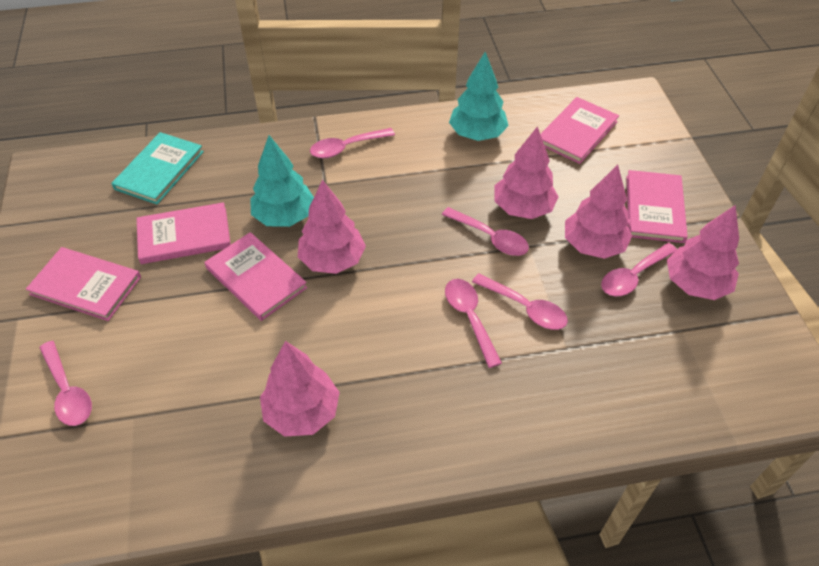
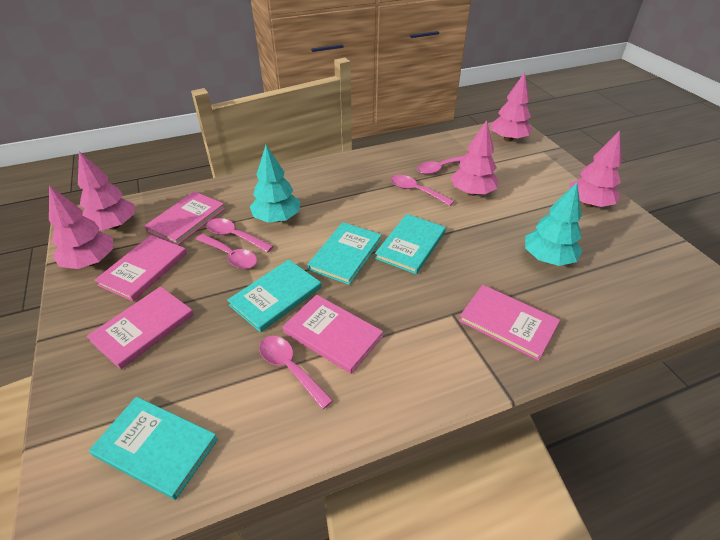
pink spoon: 6 -> 5
turquoise book: 1 -> 4

